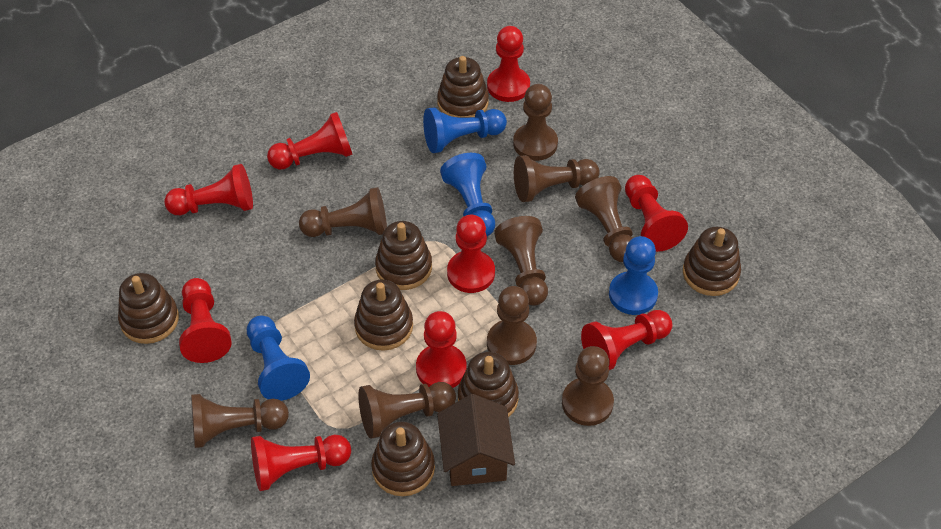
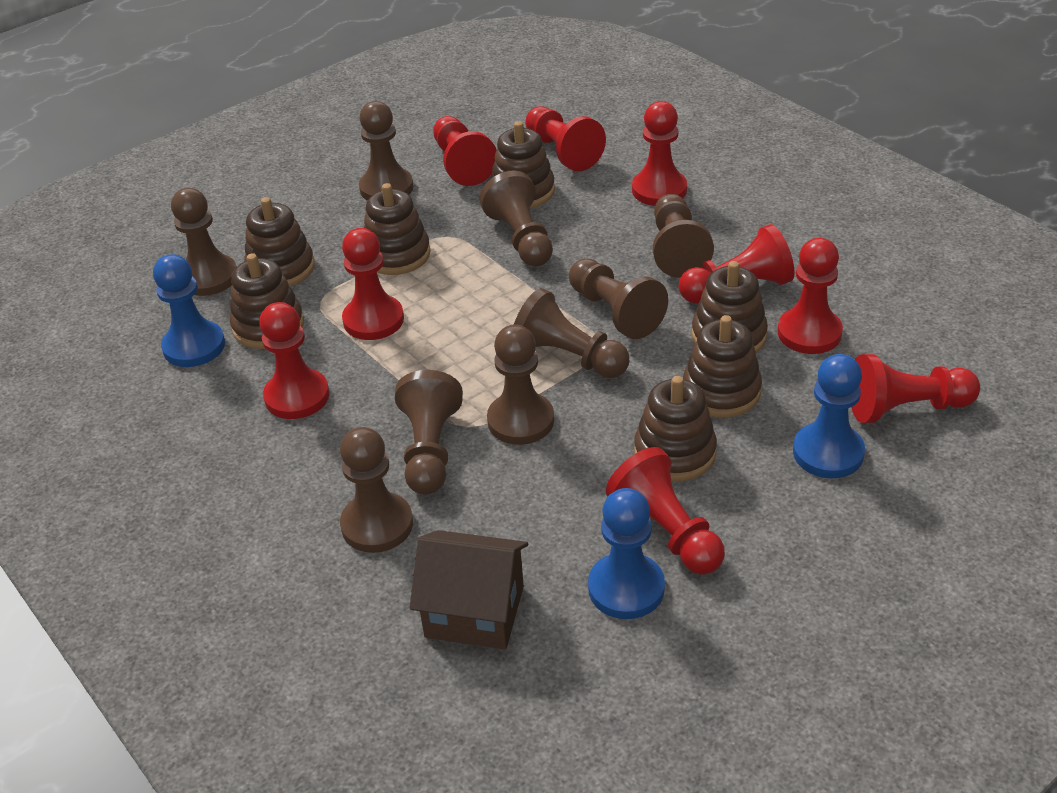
blue pawn: 4 -> 3

